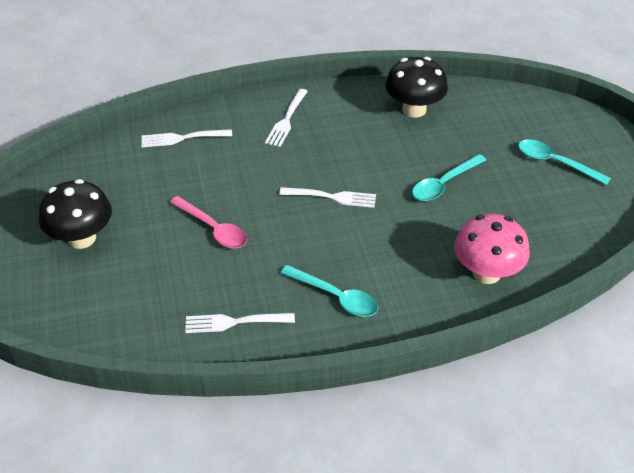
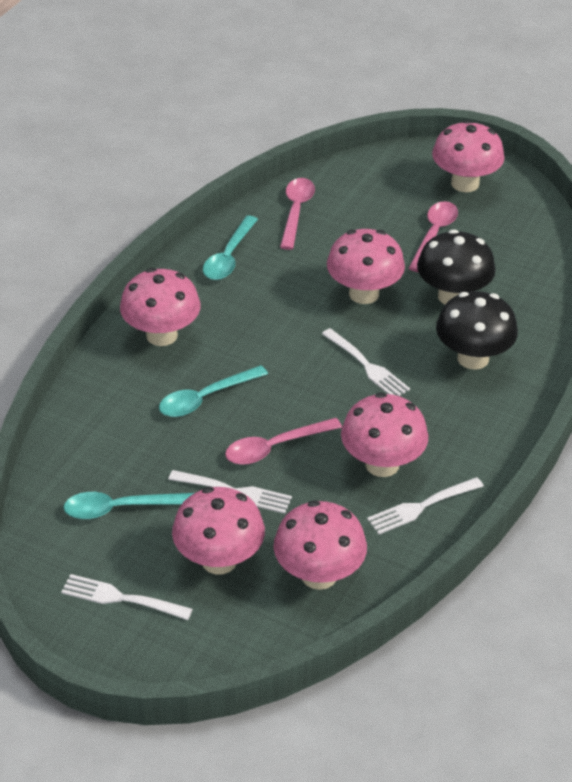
pink mushroom: 1 -> 6
pink spoon: 1 -> 3

